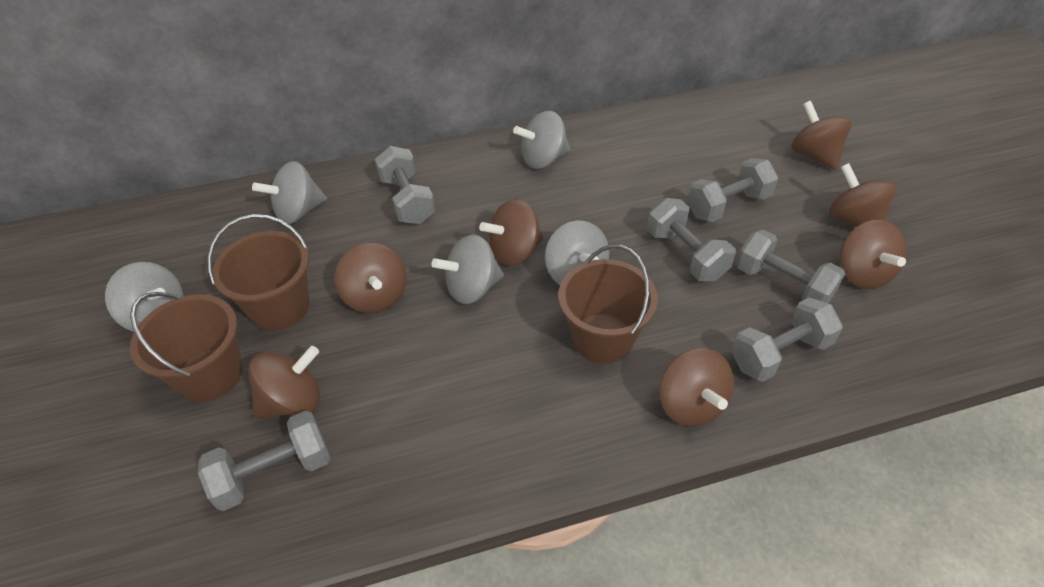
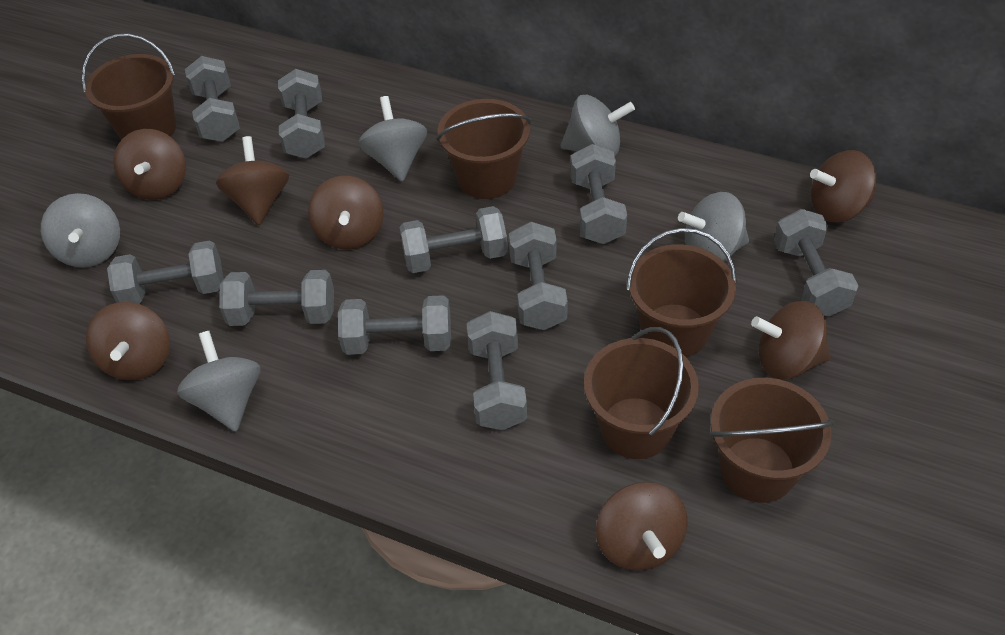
brown bucket: 3 -> 5
grey dumbbell: 6 -> 10

